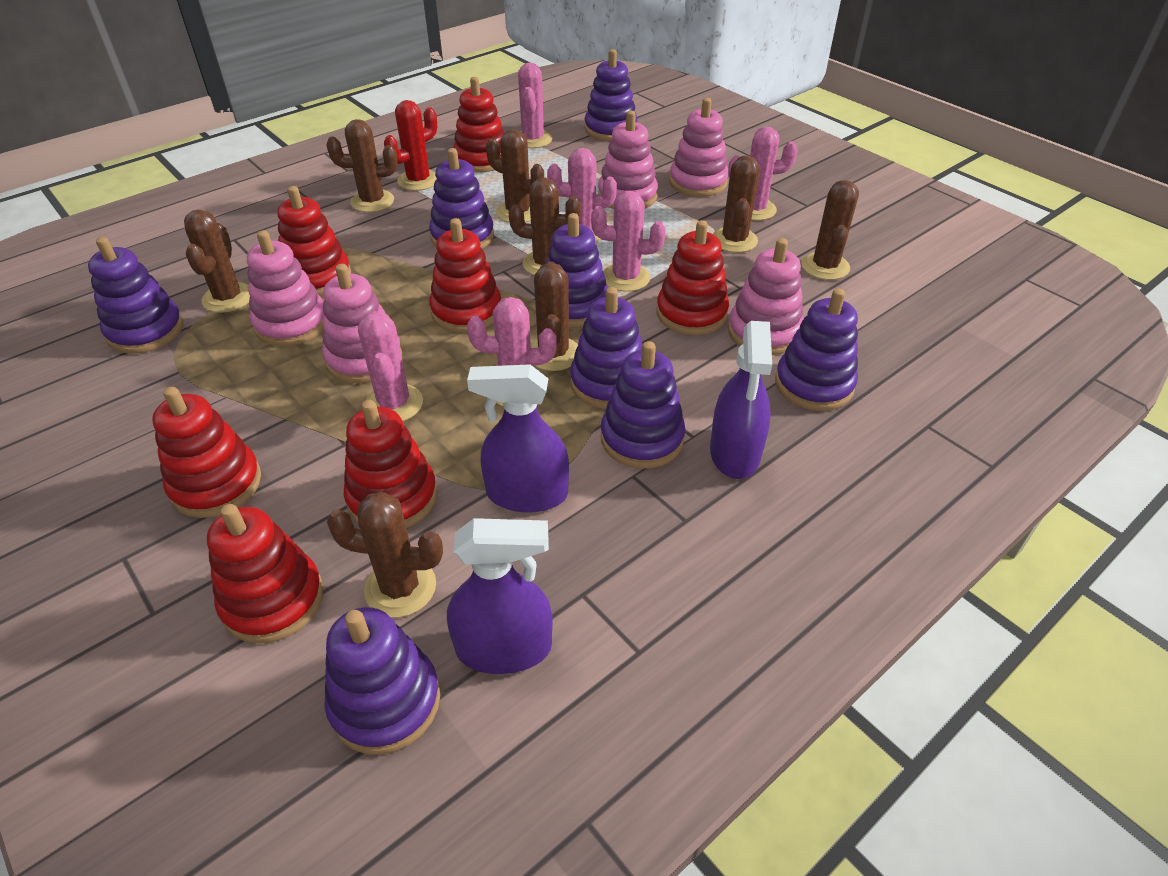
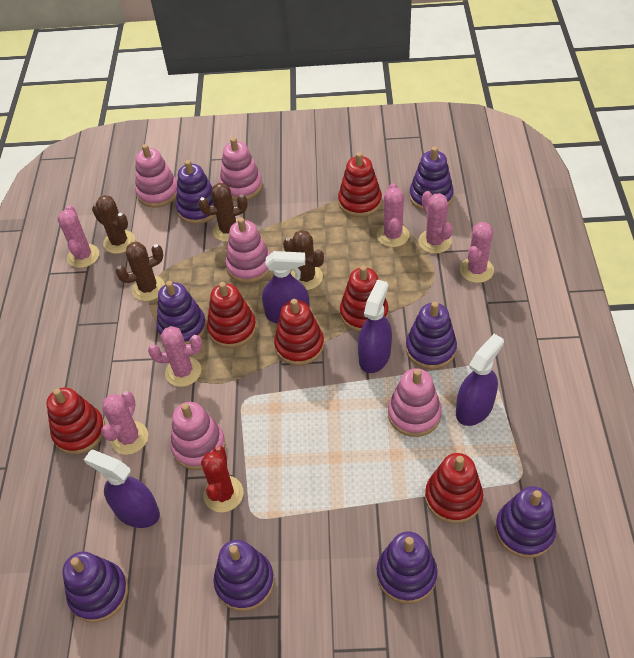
brown cactus: 8 -> 4
purple spray bottle: 3 -> 4
red stacking toy: 7 -> 6

